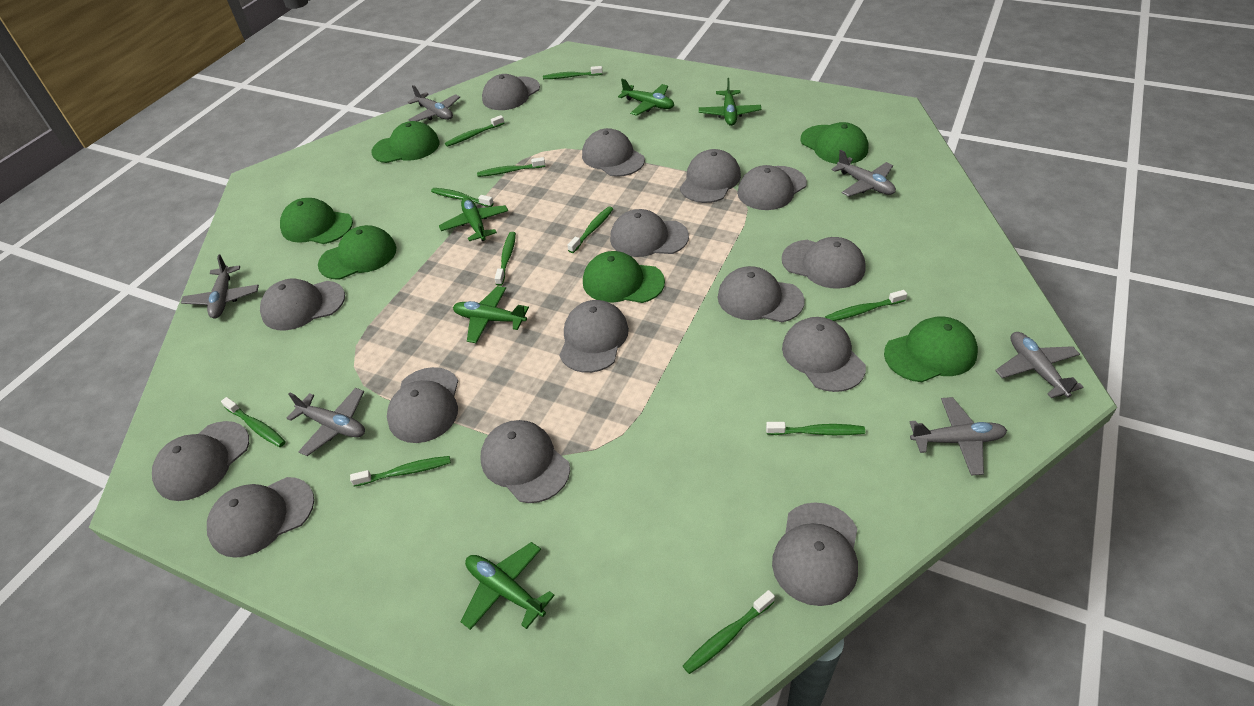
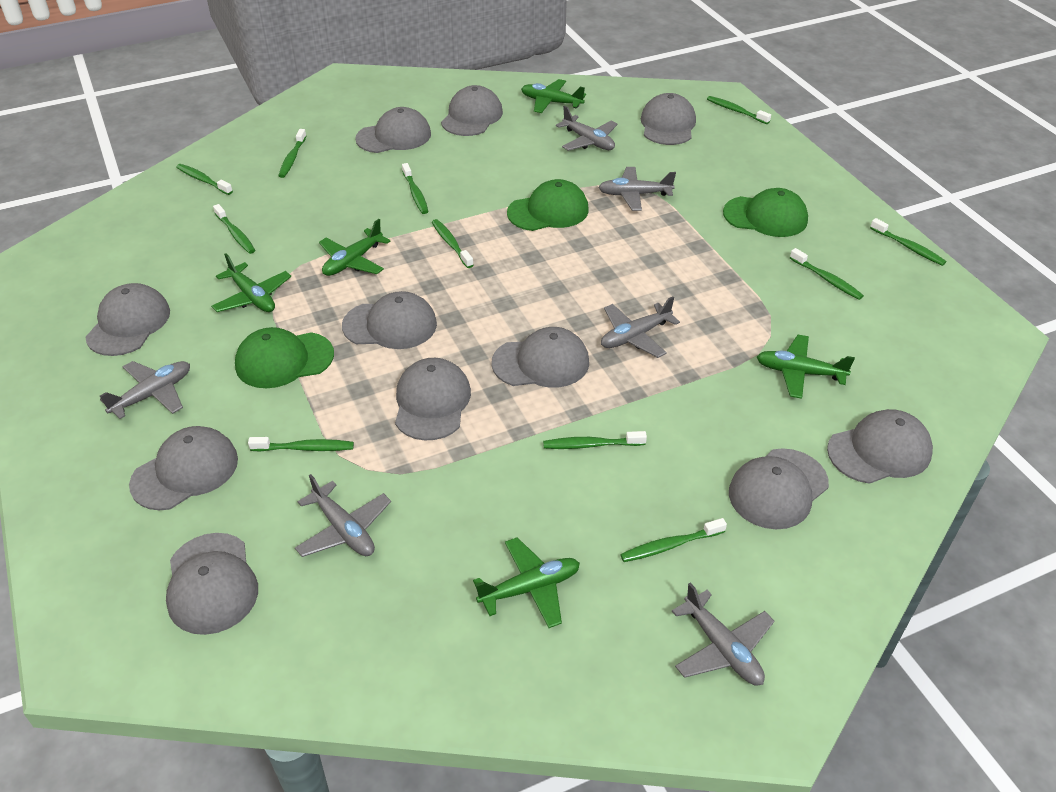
green cap: 6 -> 3
grey cap: 15 -> 11

